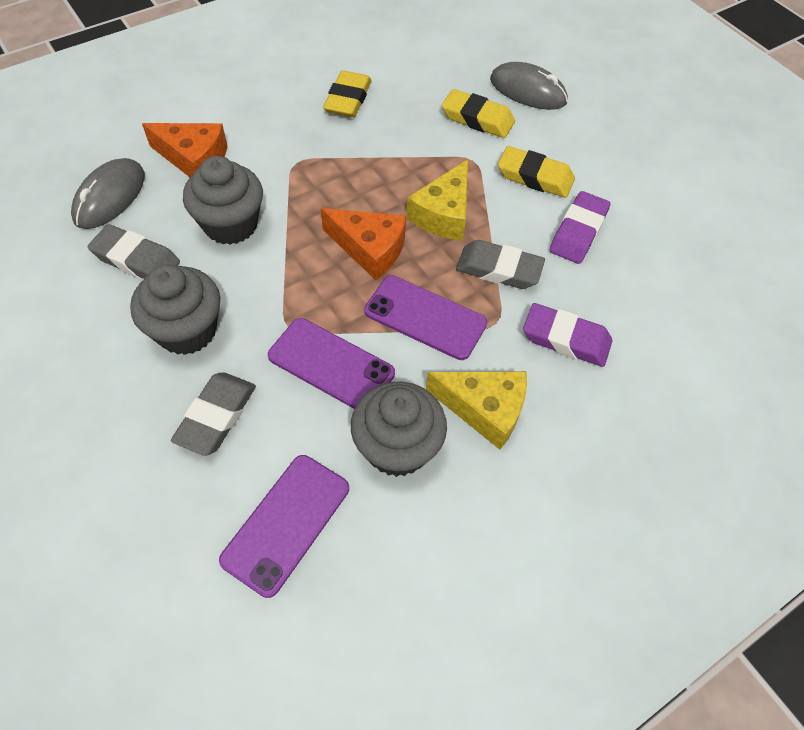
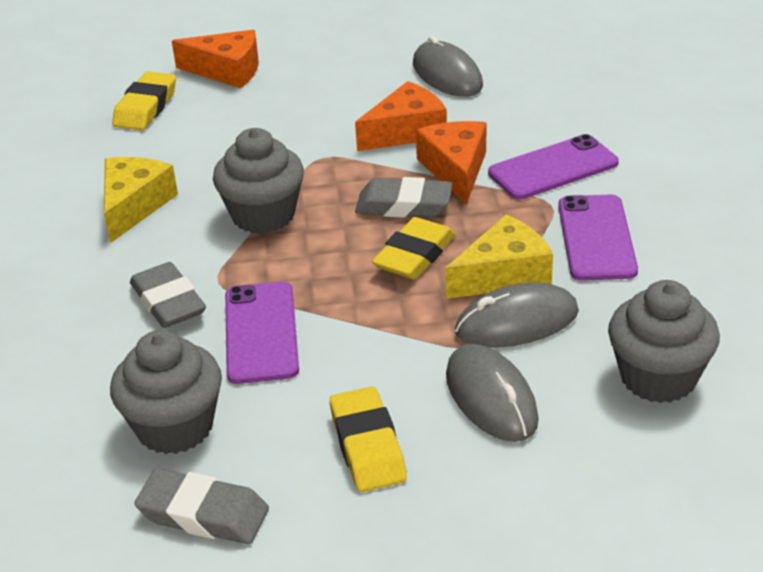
grey mouse: 2 -> 3
orange cheese: 2 -> 3
purple eraser: 2 -> 0

